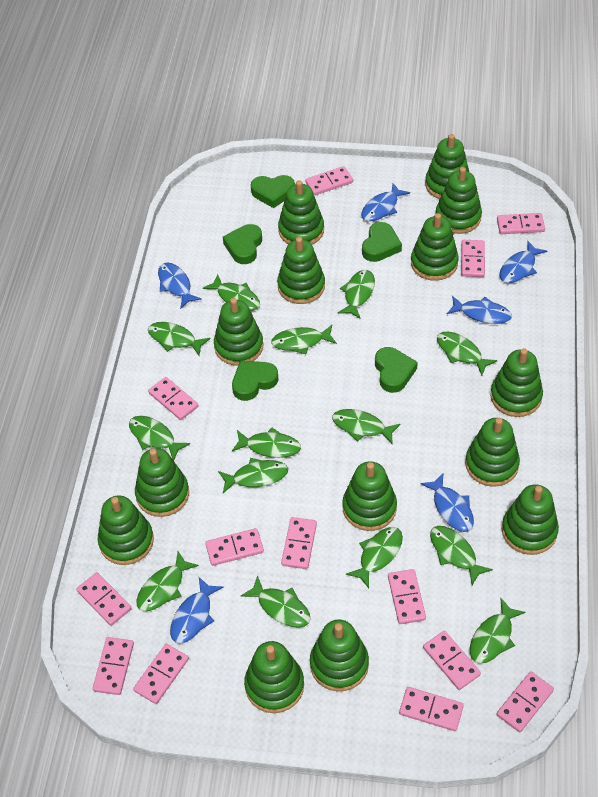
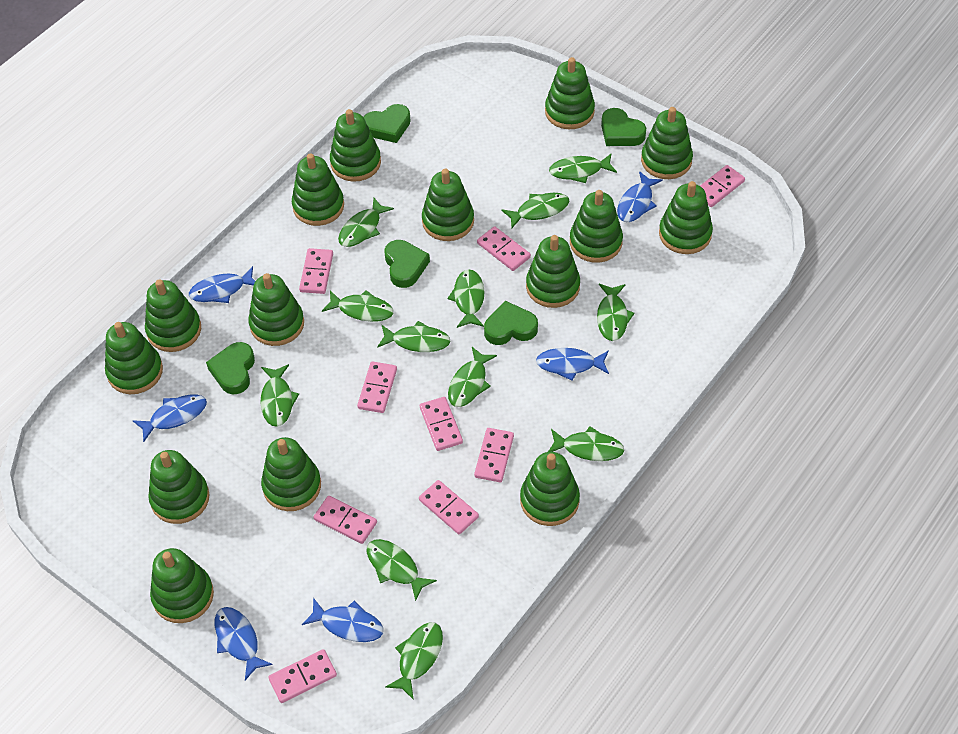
green fish: 14 -> 12
green stacking toy: 14 -> 15
pink domino: 13 -> 9

